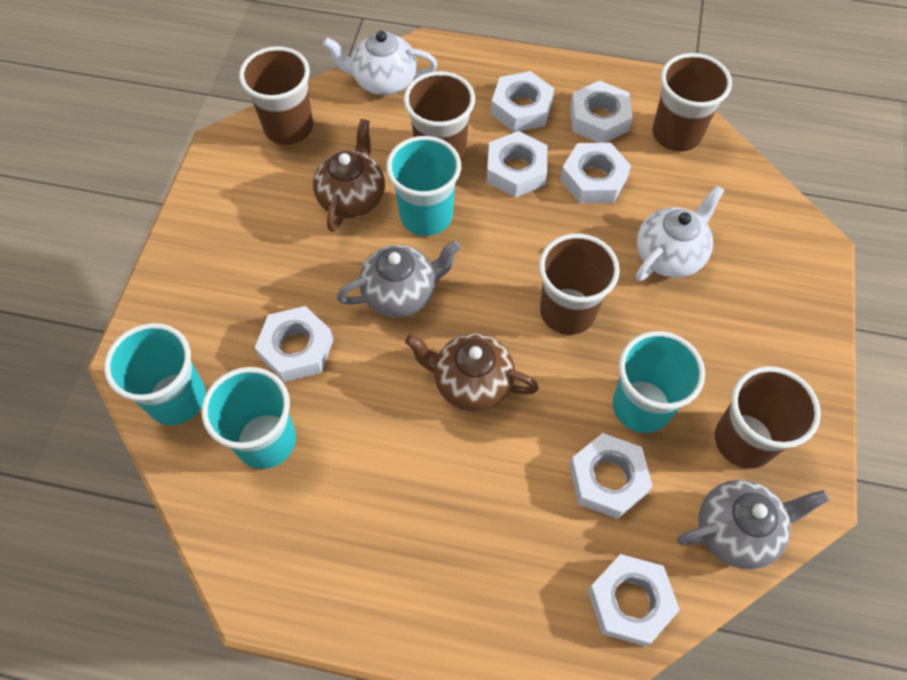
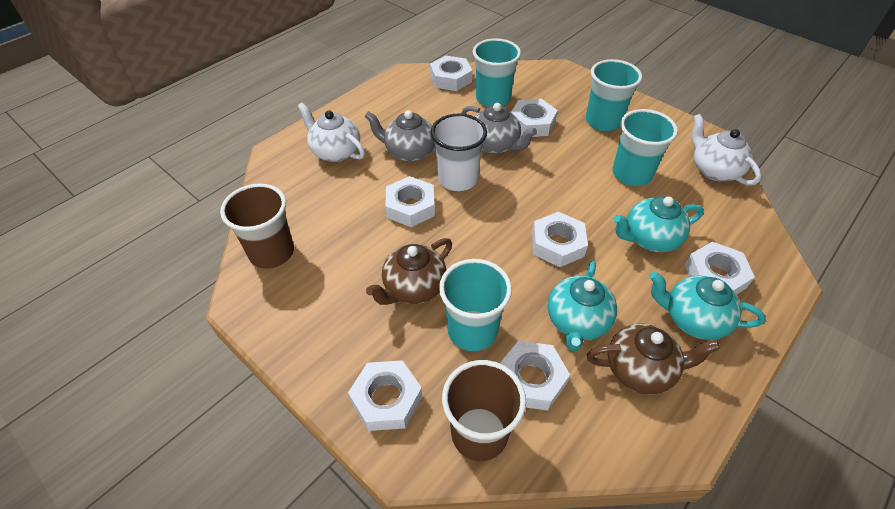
brown cup: 5 -> 2
turquoise teapot: 0 -> 3
white cup: 0 -> 1

